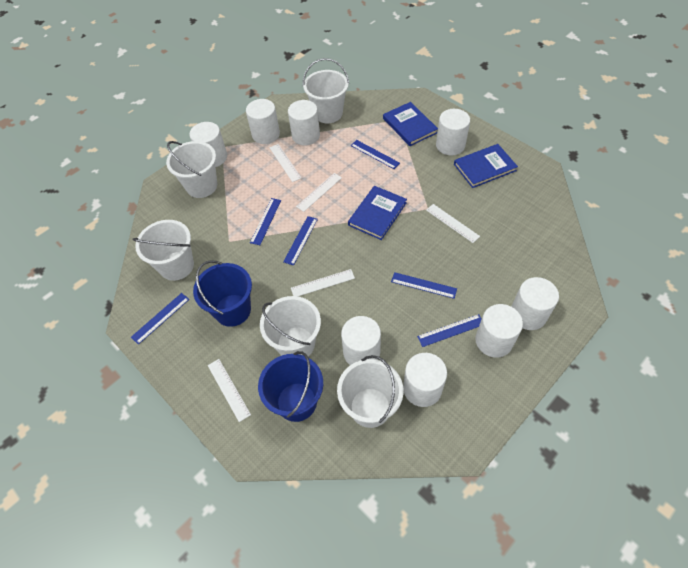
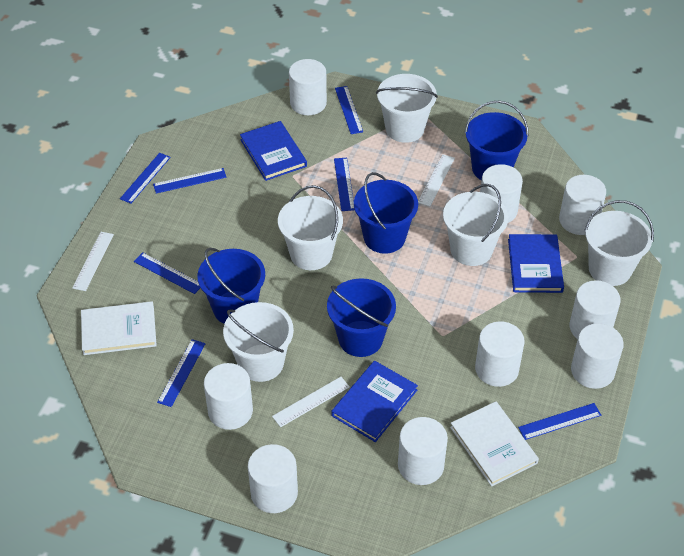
blue bucket: 2 -> 4
blue ruler: 6 -> 7
white book: 0 -> 2
white cylinder: 8 -> 9
white ruler: 5 -> 3

